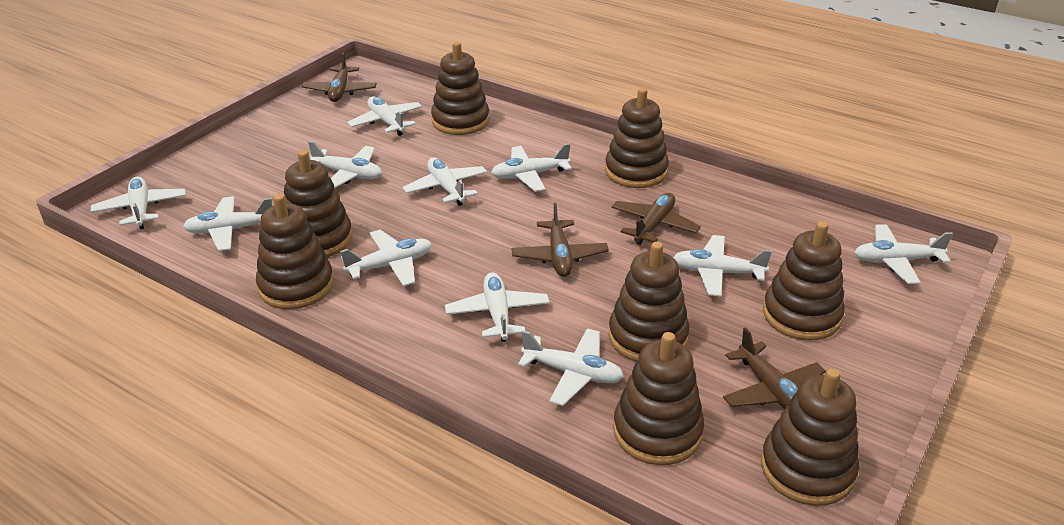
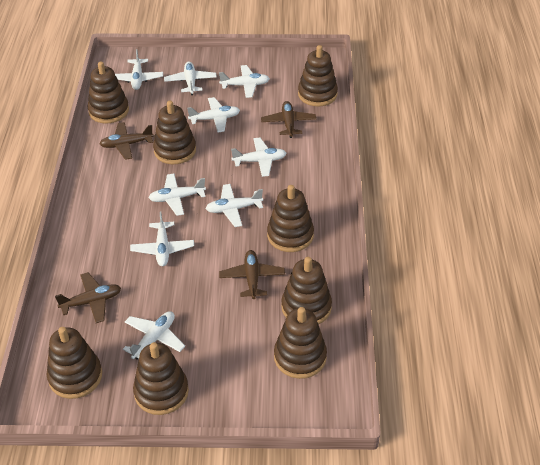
white plane: 11 -> 9

